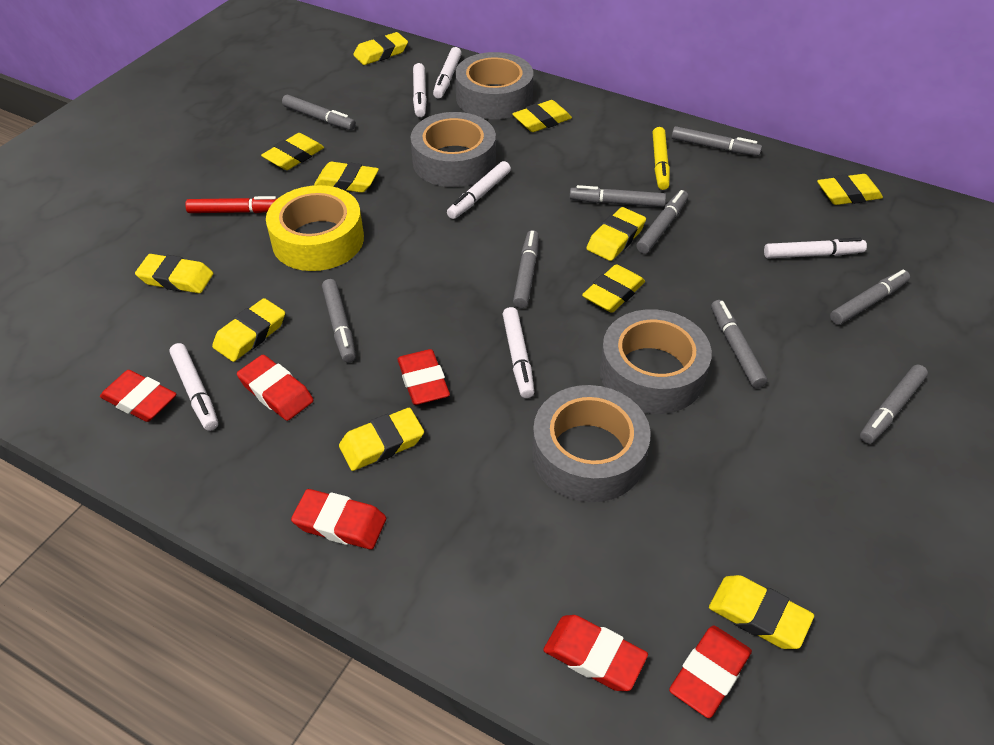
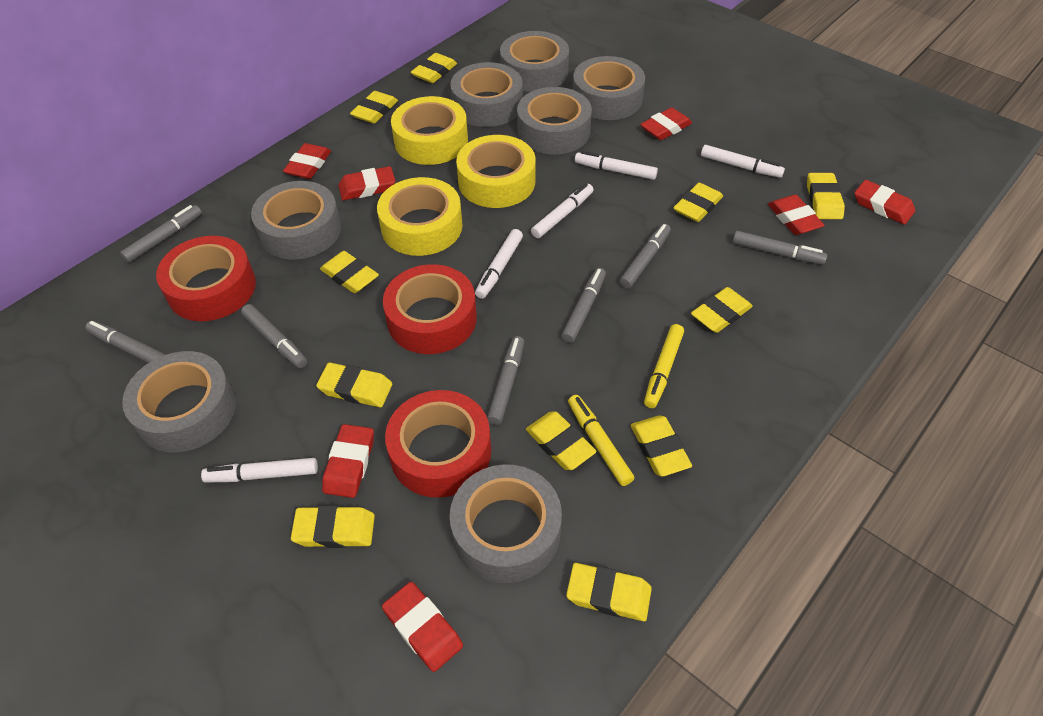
grey marker: 9 -> 7
grey tape: 4 -> 7
red eraser: 6 -> 7
red marker: 1 -> 0
red tape: 0 -> 3
white marker: 6 -> 5
yellow marker: 1 -> 2
yellow tape: 1 -> 3

